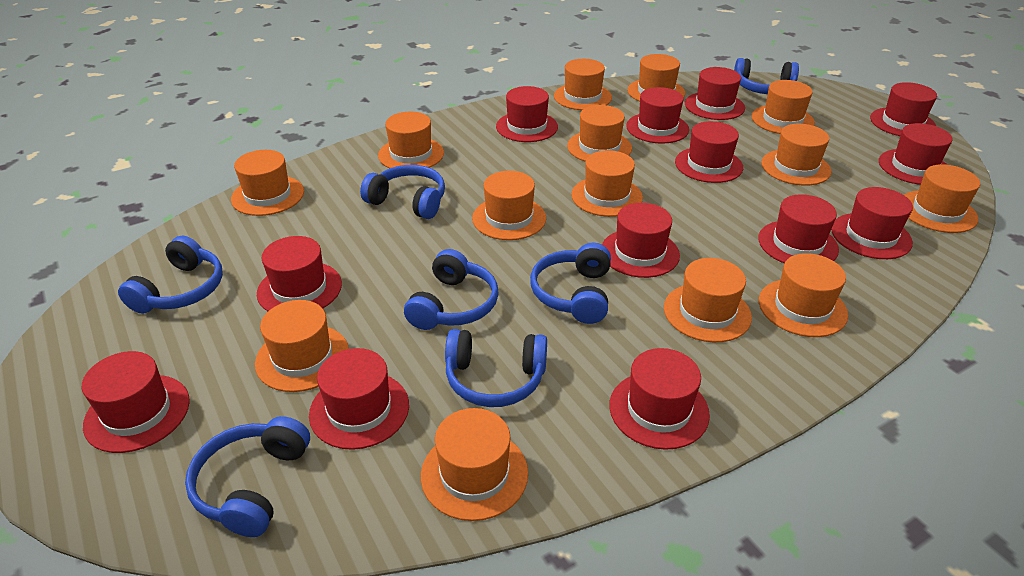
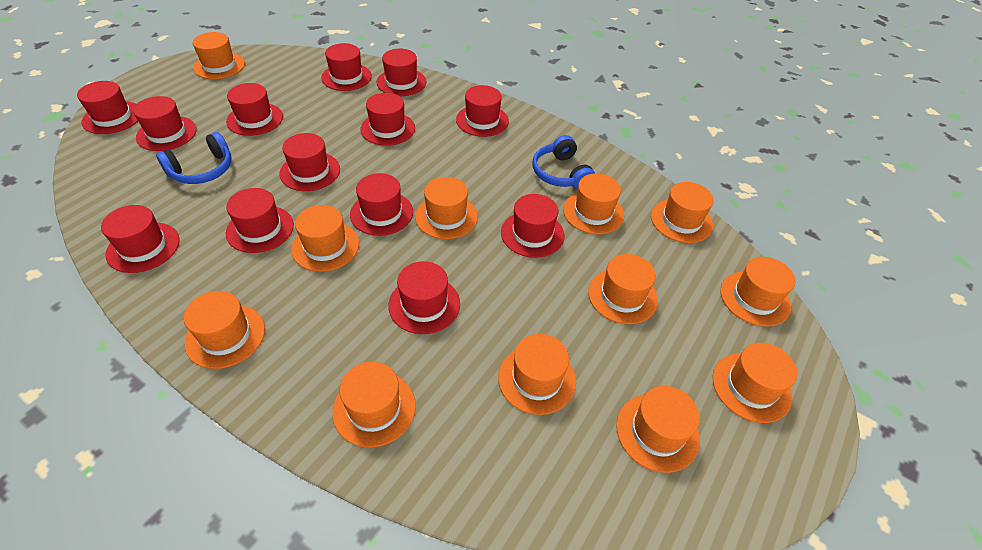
blue headphones: 7 -> 2
orange hat: 14 -> 12

